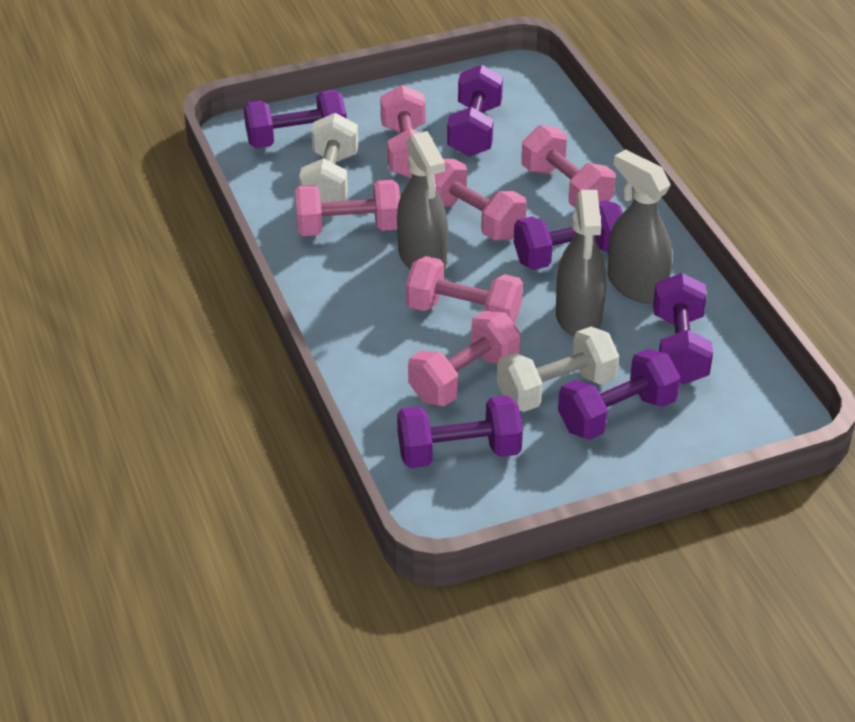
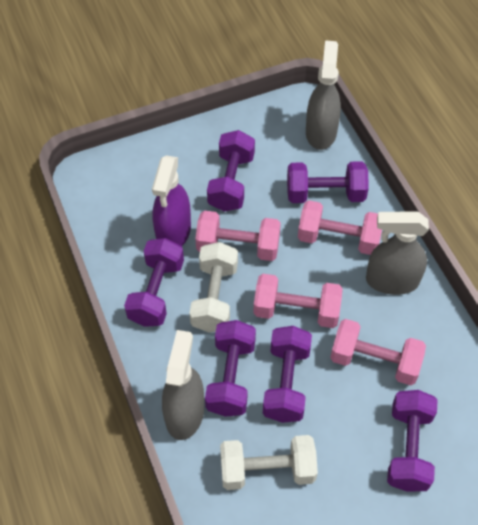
pink dumbbell: 6 -> 4
purple spray bottle: 0 -> 1

